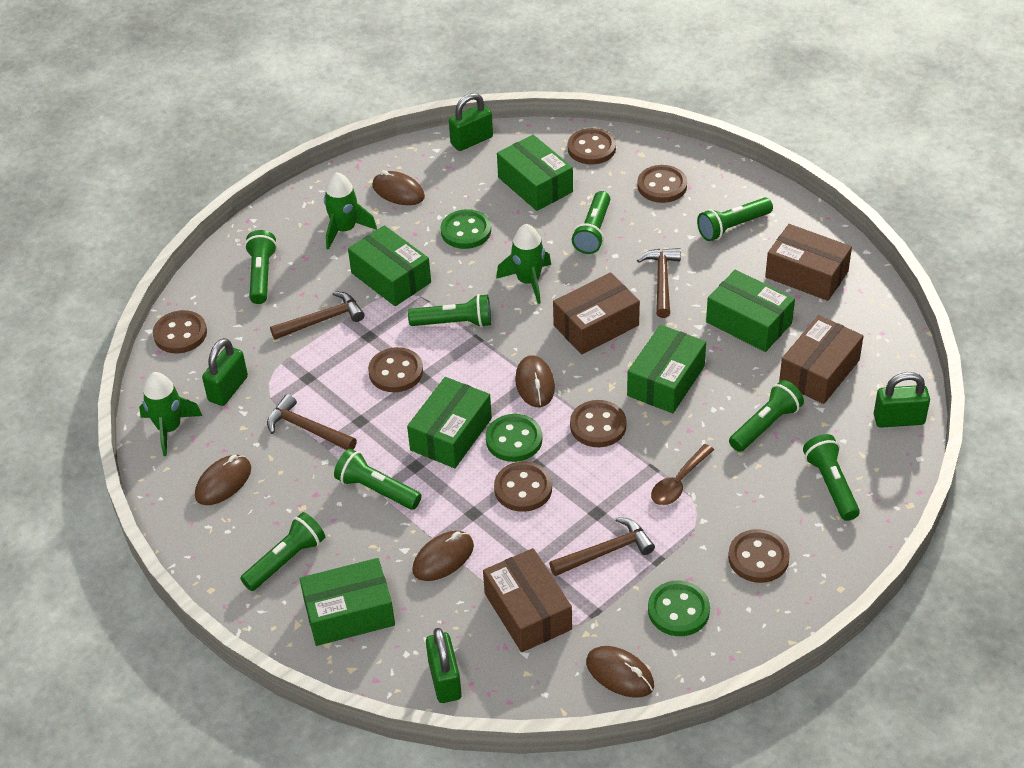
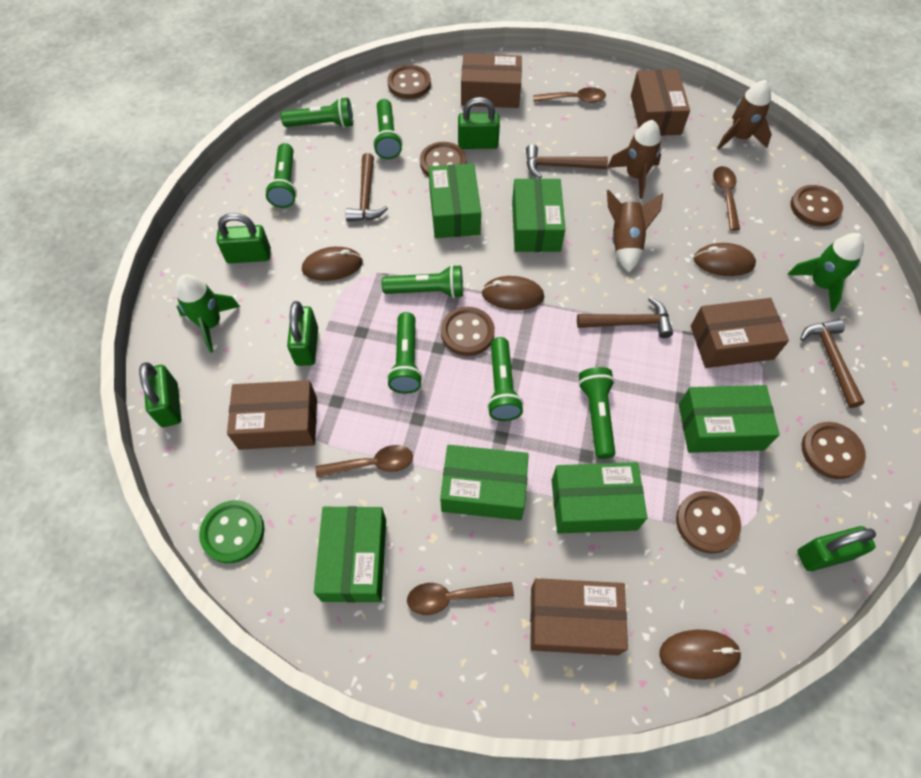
brown box: 4 -> 5
brown button: 7 -> 6
brown mouse: 5 -> 4
brown rocket: 0 -> 3
brown spoon: 1 -> 4
green button: 3 -> 1
green flashlight: 8 -> 7
green padlock: 4 -> 5
green rocket: 3 -> 2

